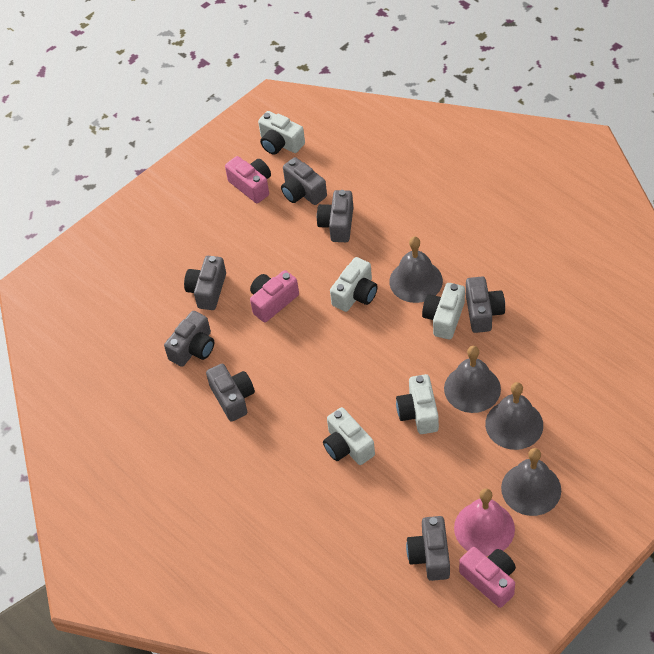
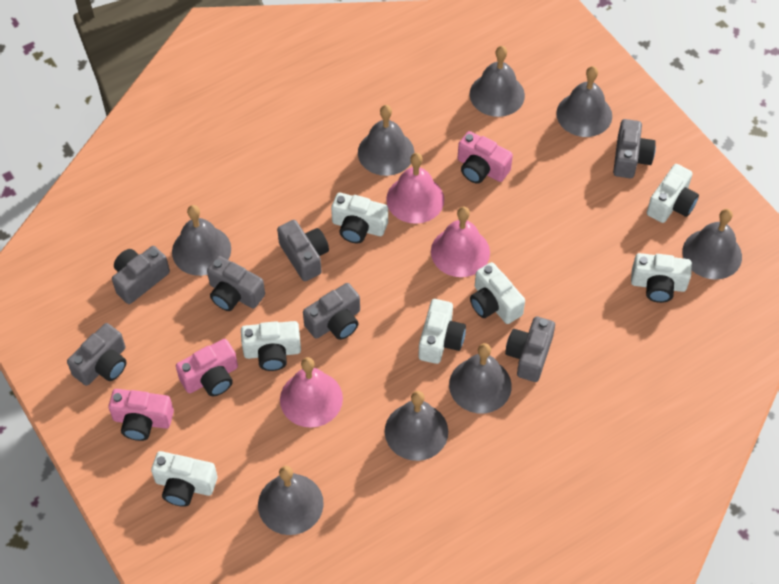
grey bell: 4 -> 8
pink bell: 1 -> 3
white camera: 5 -> 7

